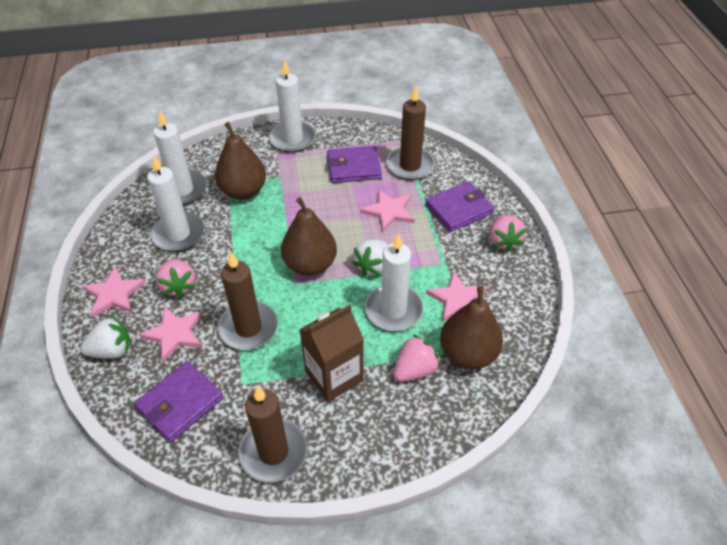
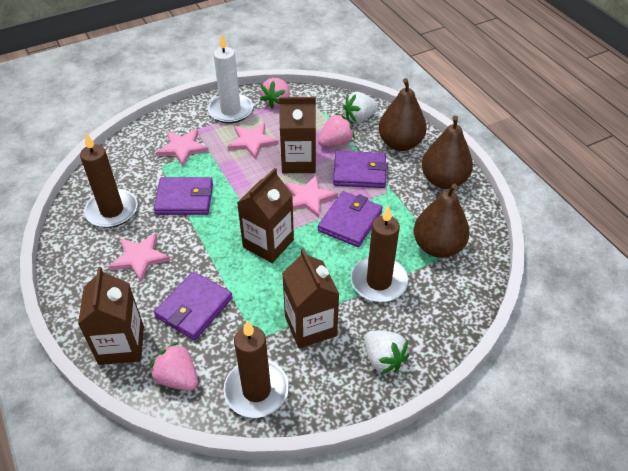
brown carton: 1 -> 4
purple wallet: 3 -> 4
white candle: 4 -> 1

